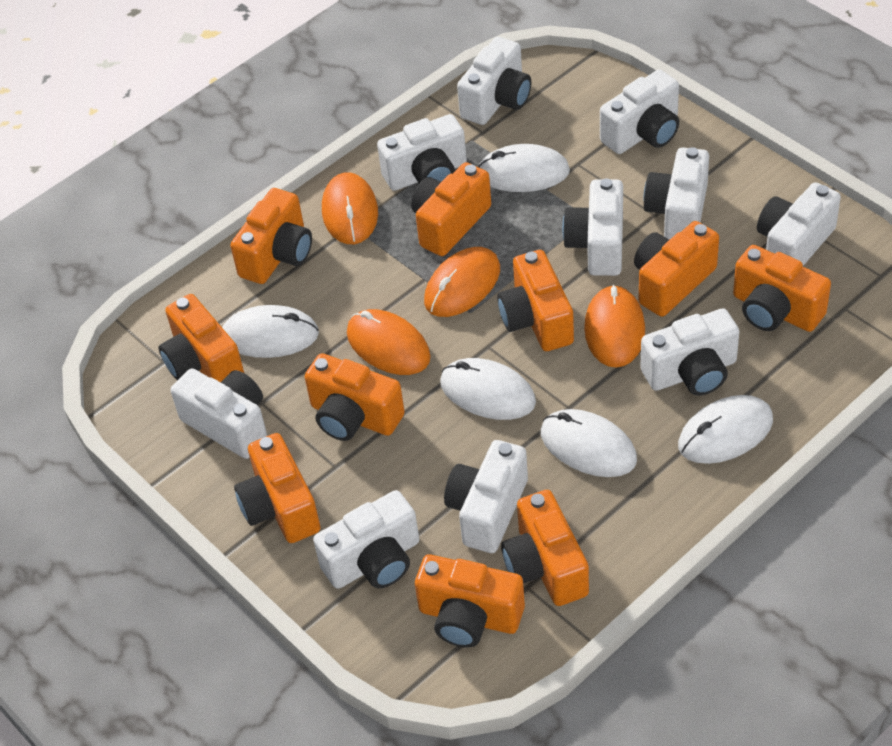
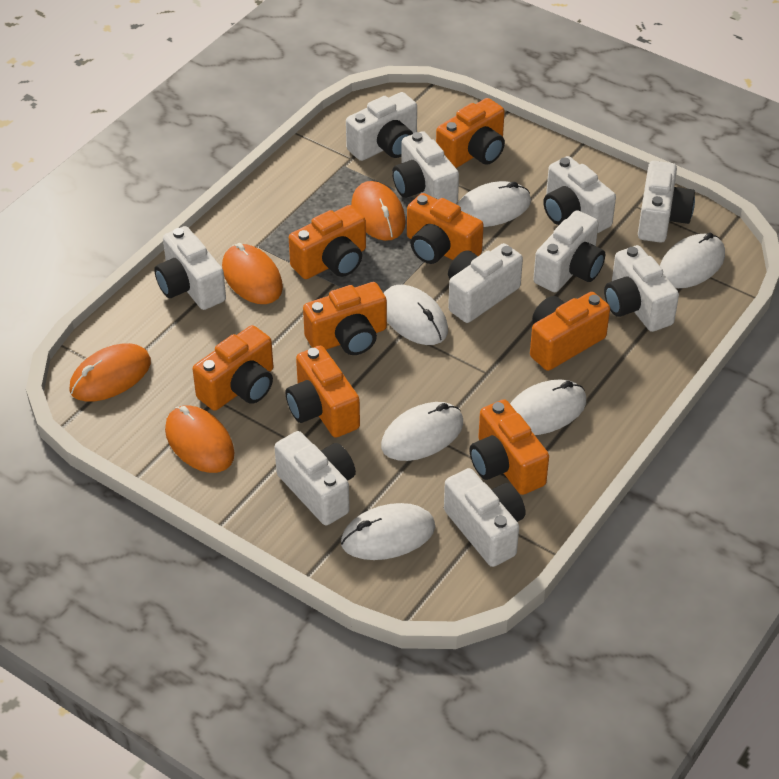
orange camera: 10 -> 8
white mouse: 5 -> 6

